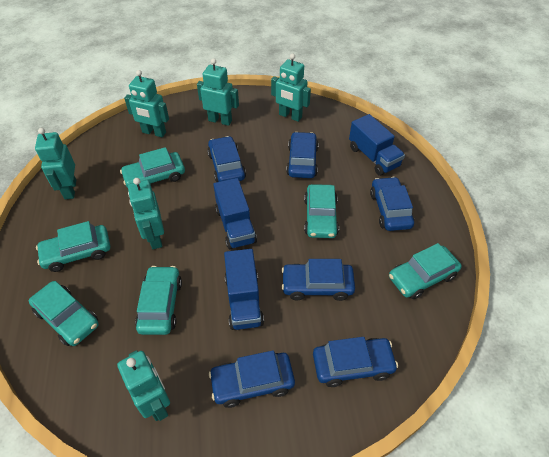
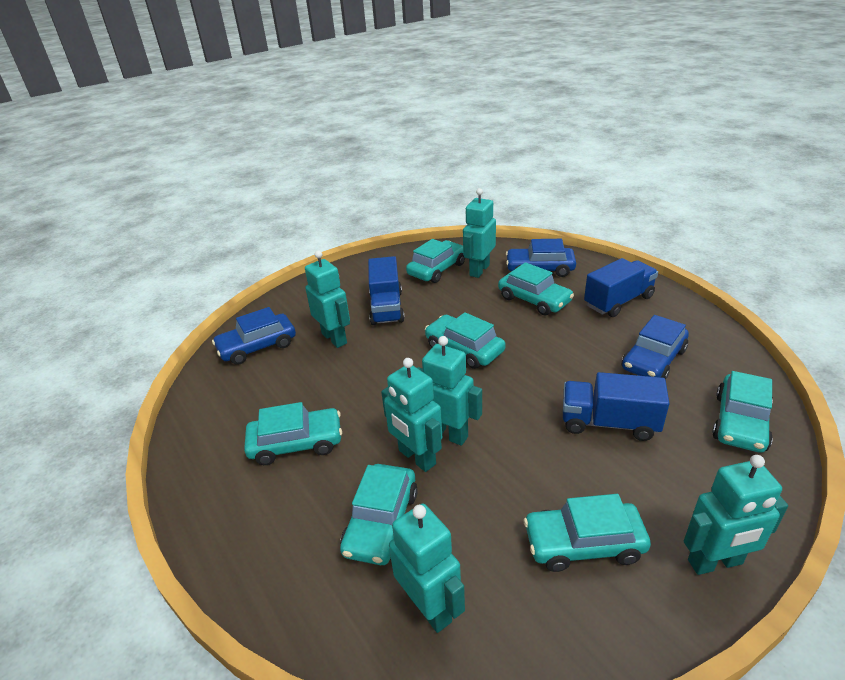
blue car: 6 -> 3
turquoise car: 6 -> 7

